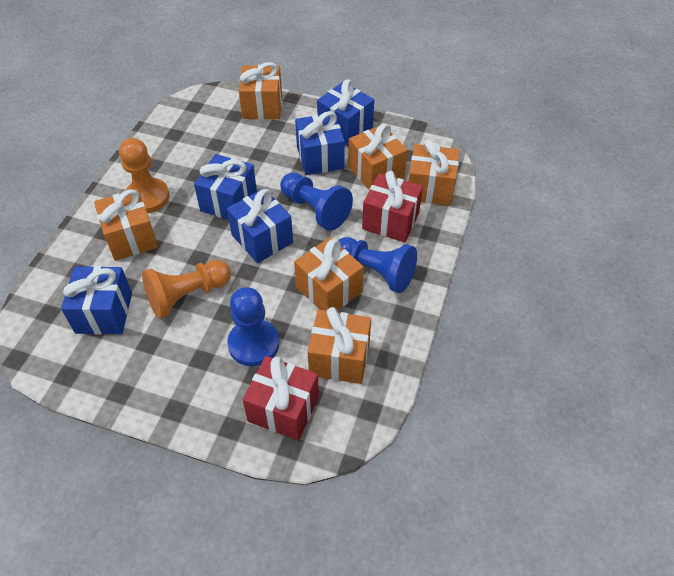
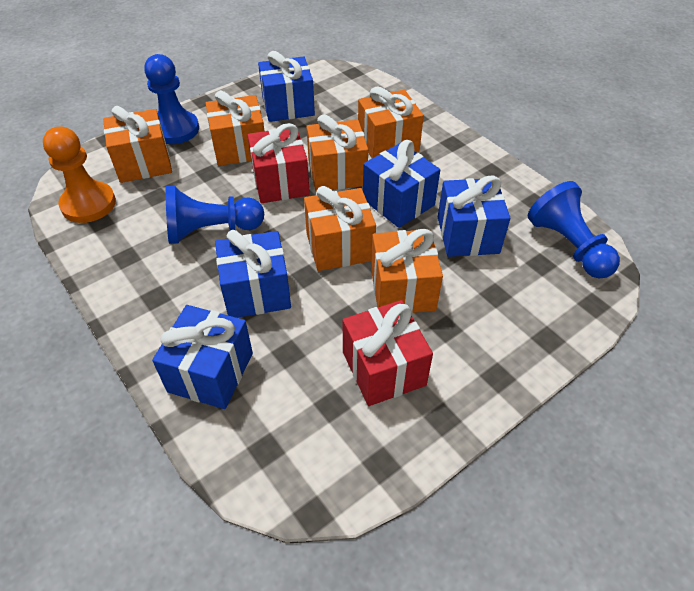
orange pawn: 2 -> 1

